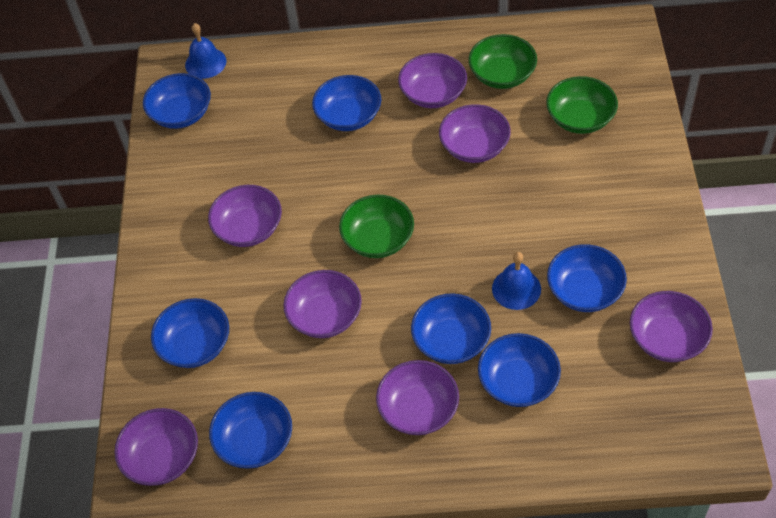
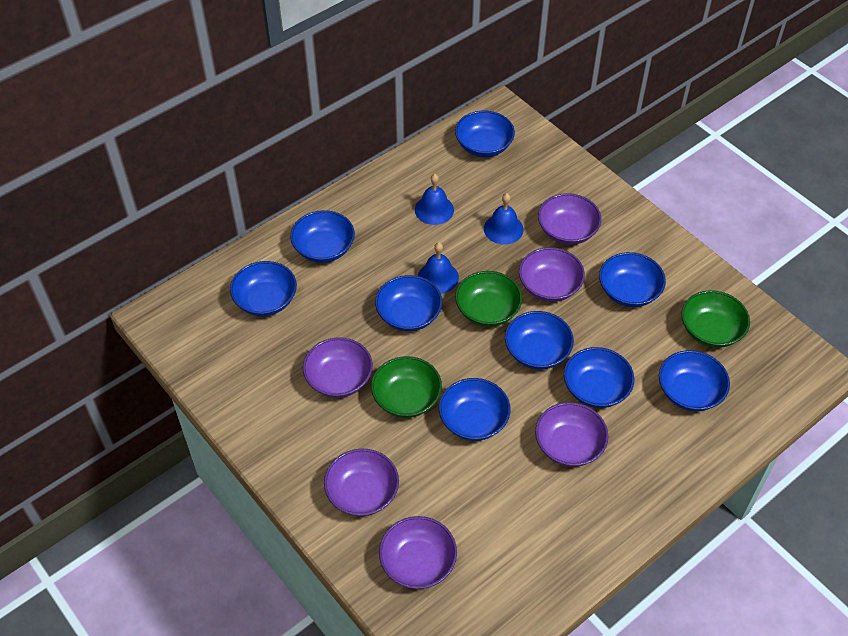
blue bell: 2 -> 3
blue bowl: 7 -> 9
purple bowl: 7 -> 6

